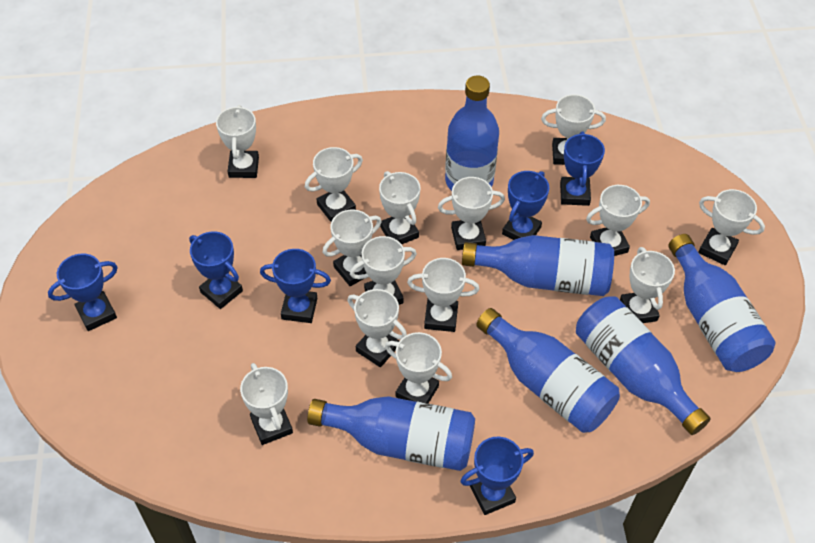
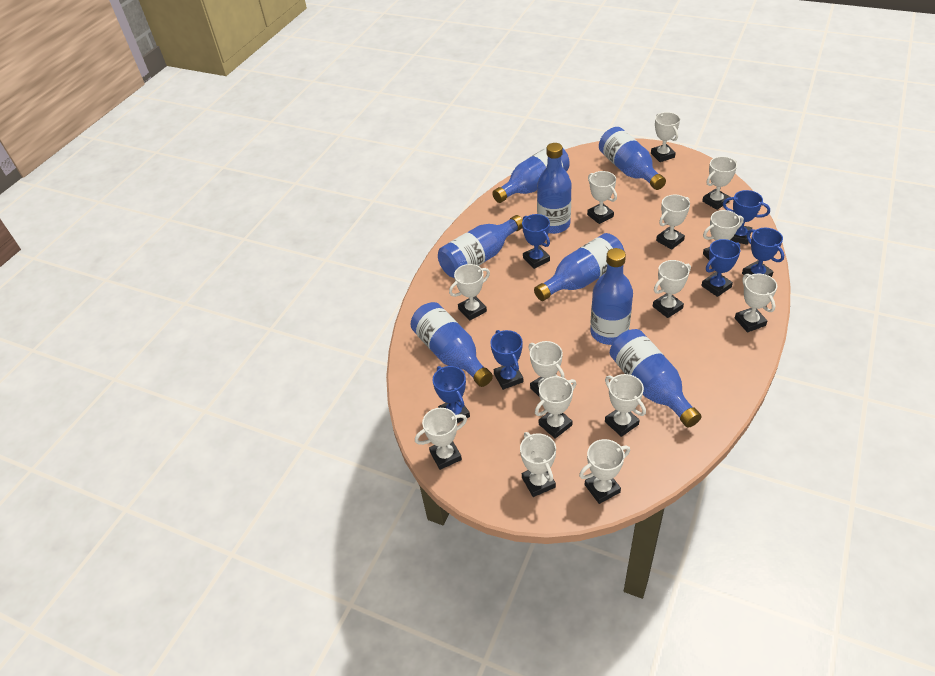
blue bottle: 6 -> 8

